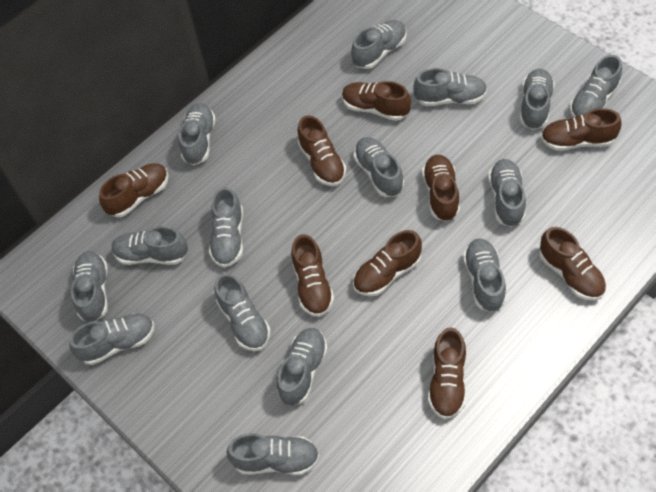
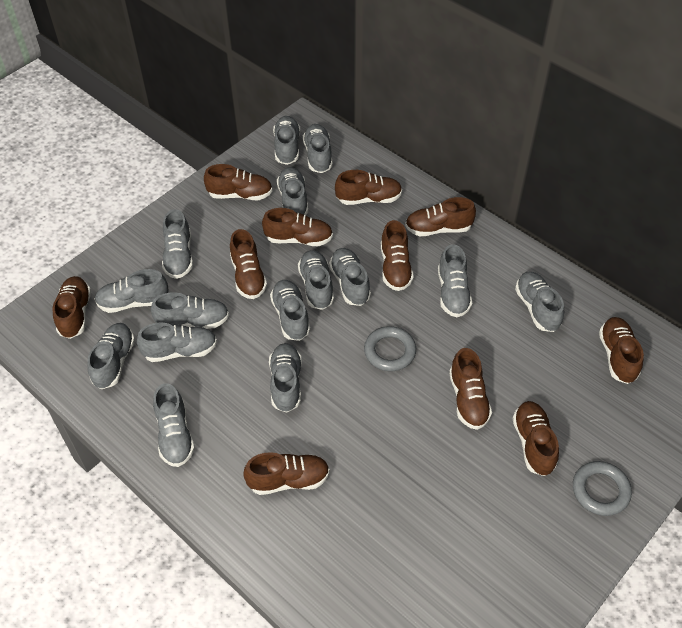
brown shoe: 9 -> 11
grey ring: 0 -> 2

